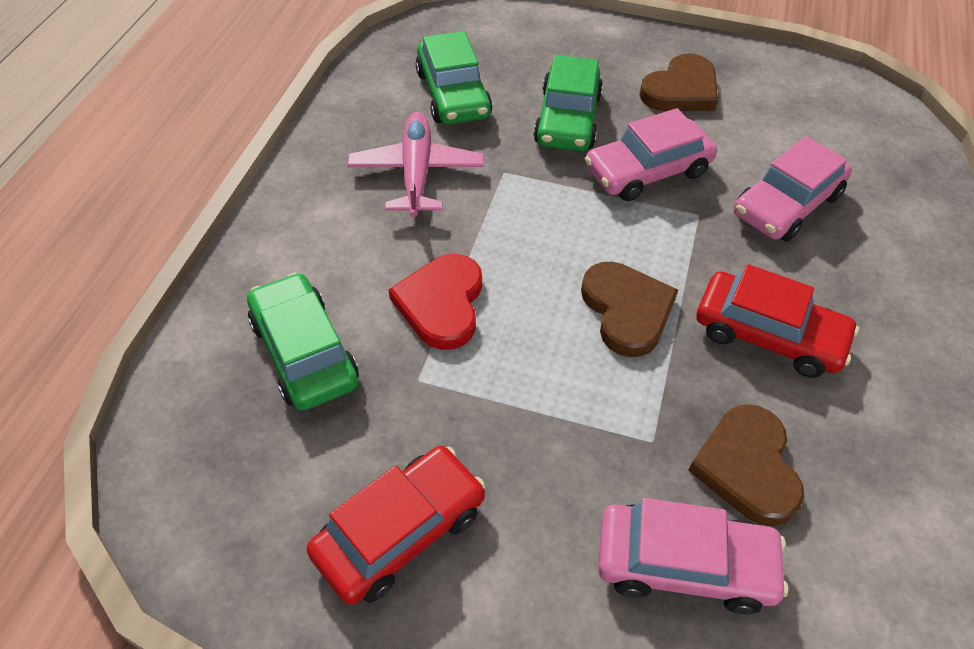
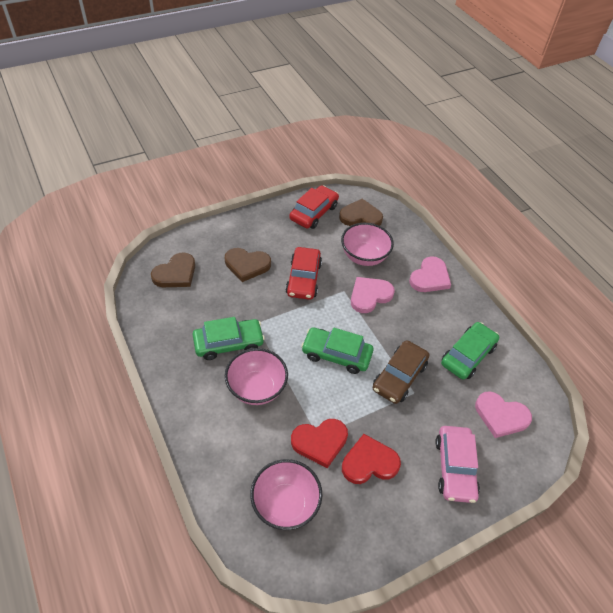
brown car: 0 -> 1
pink bowl: 0 -> 3
pink car: 3 -> 1
pink heart: 0 -> 3
pink plane: 1 -> 0
red heart: 1 -> 2

